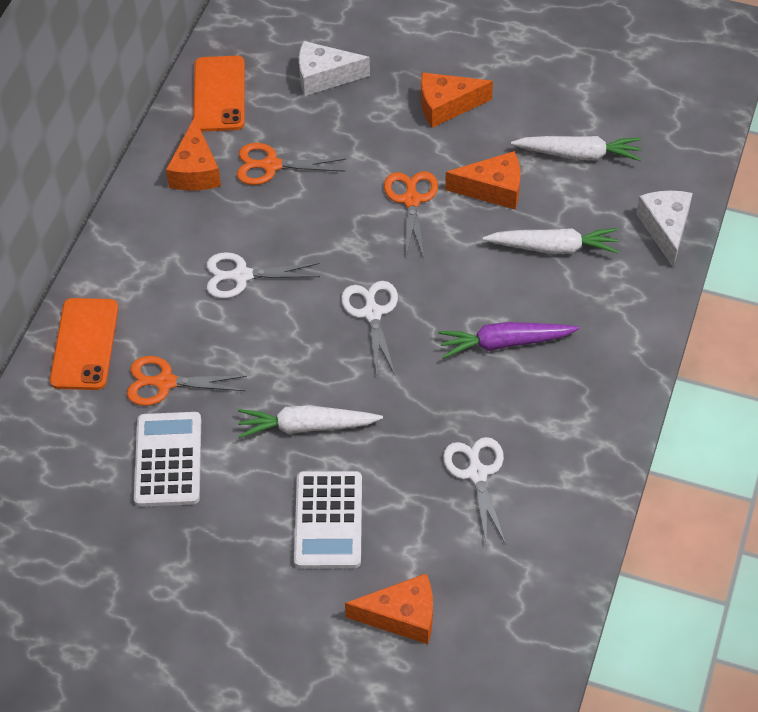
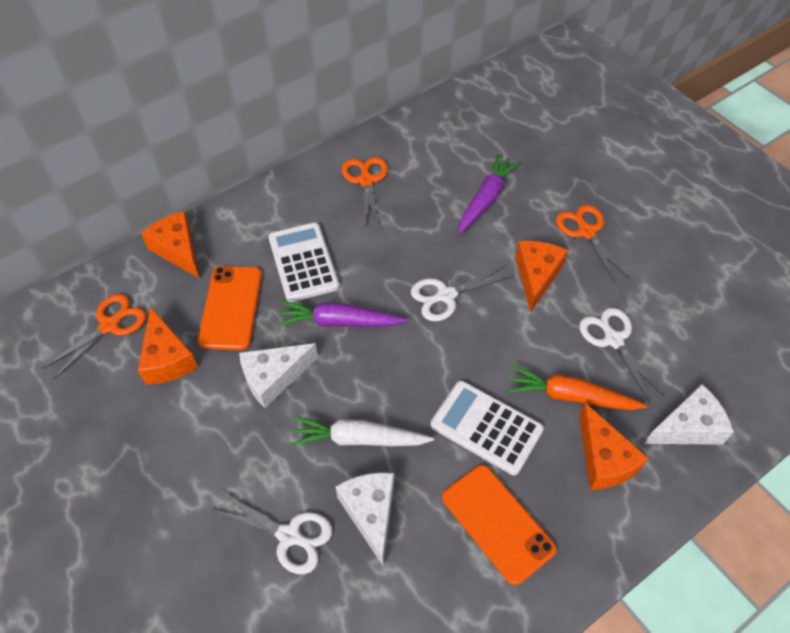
orange carrot: 0 -> 1
purple carrot: 1 -> 2
white carrot: 3 -> 1
white cheese: 2 -> 3

